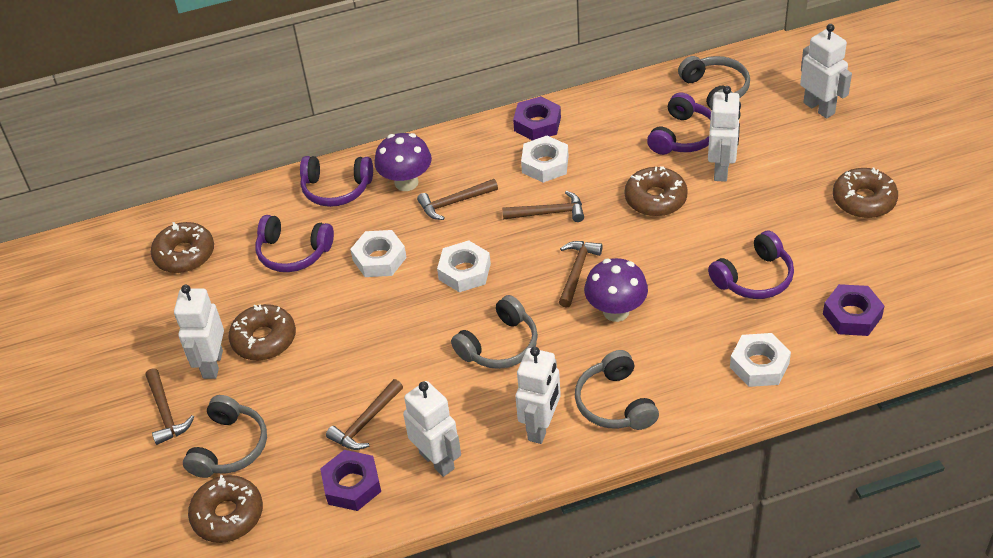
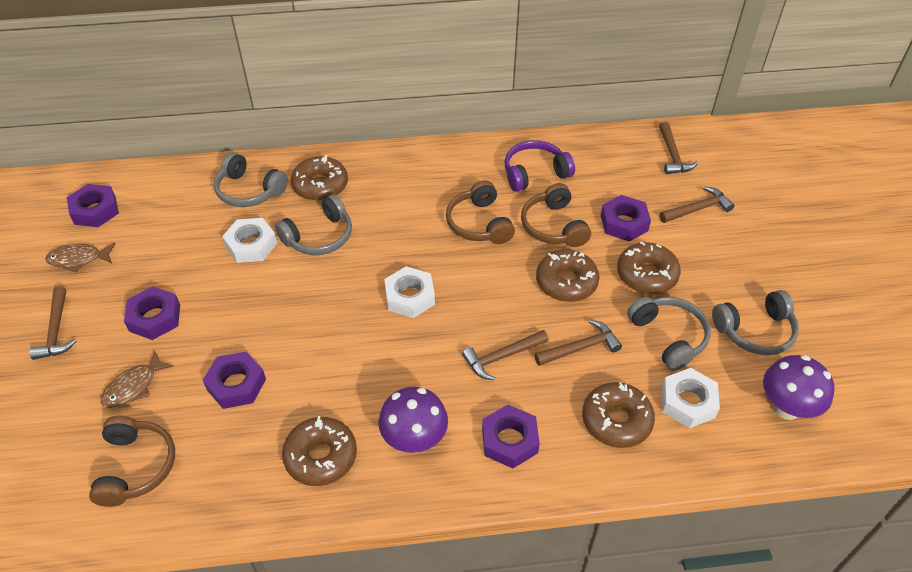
brown fish: 0 -> 2
brown headphones: 0 -> 3
purple headphones: 4 -> 1
purple nut: 3 -> 5
white nut: 4 -> 3
white robot: 5 -> 0

